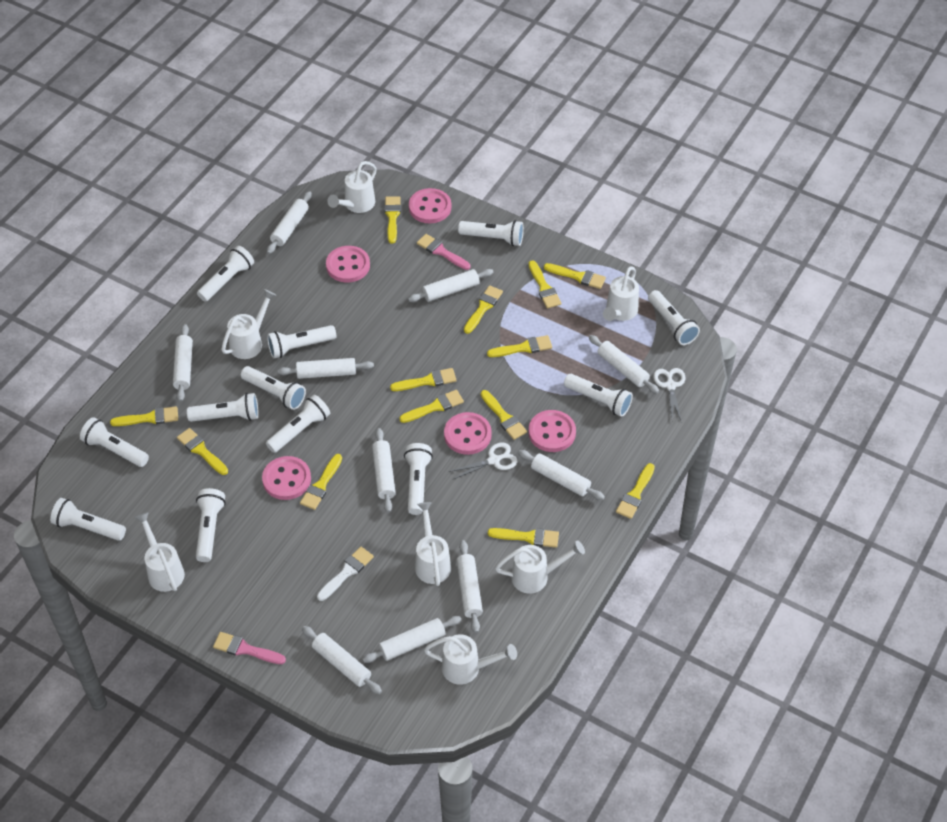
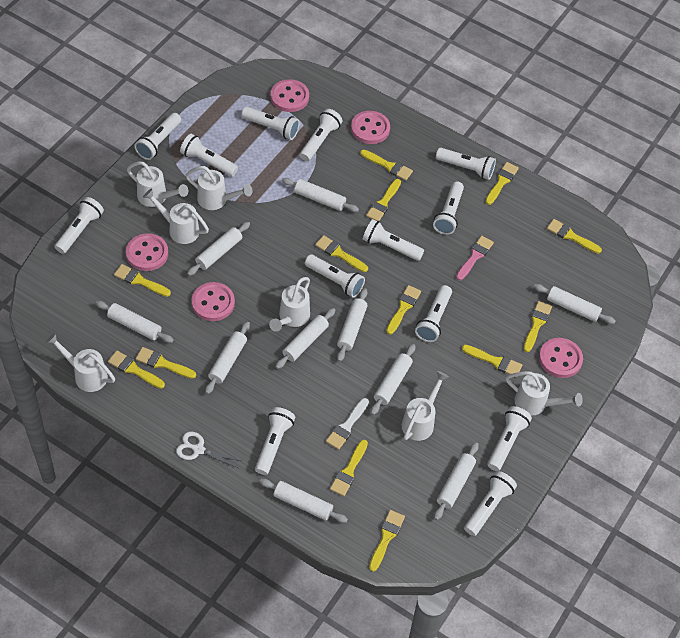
pink brush: 2 -> 1
white flashlight: 12 -> 13
white scissors: 2 -> 1

